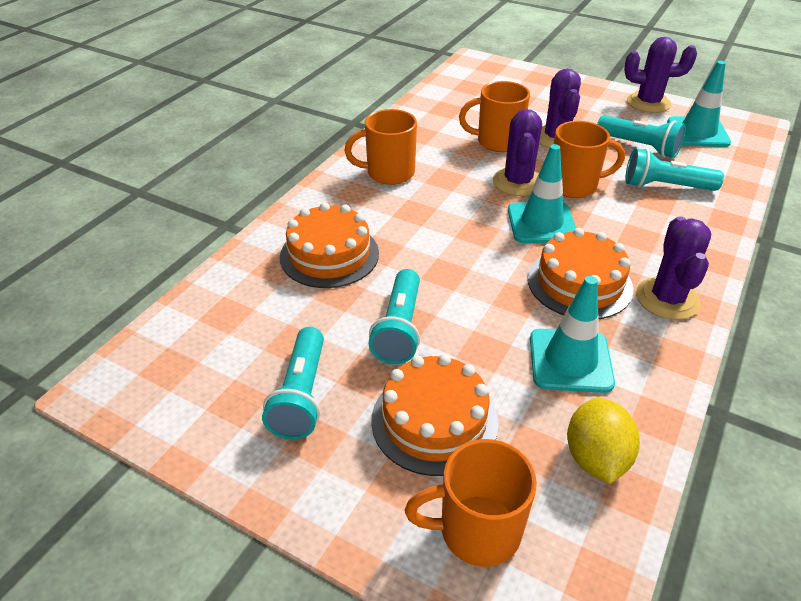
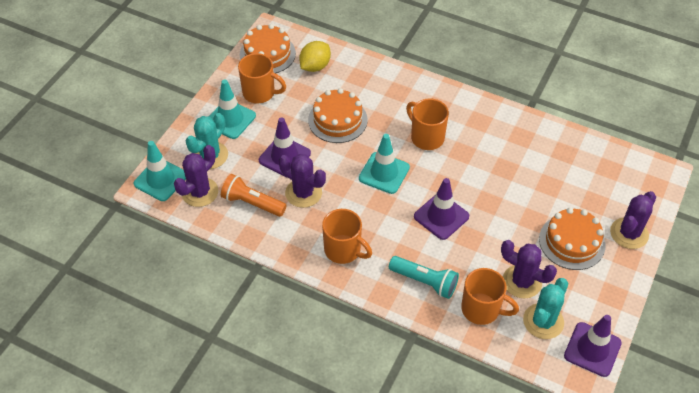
orange flashlight: 0 -> 1
purple traffic cone: 0 -> 3
turquoise cactus: 0 -> 2
turquoise flashlight: 4 -> 1

